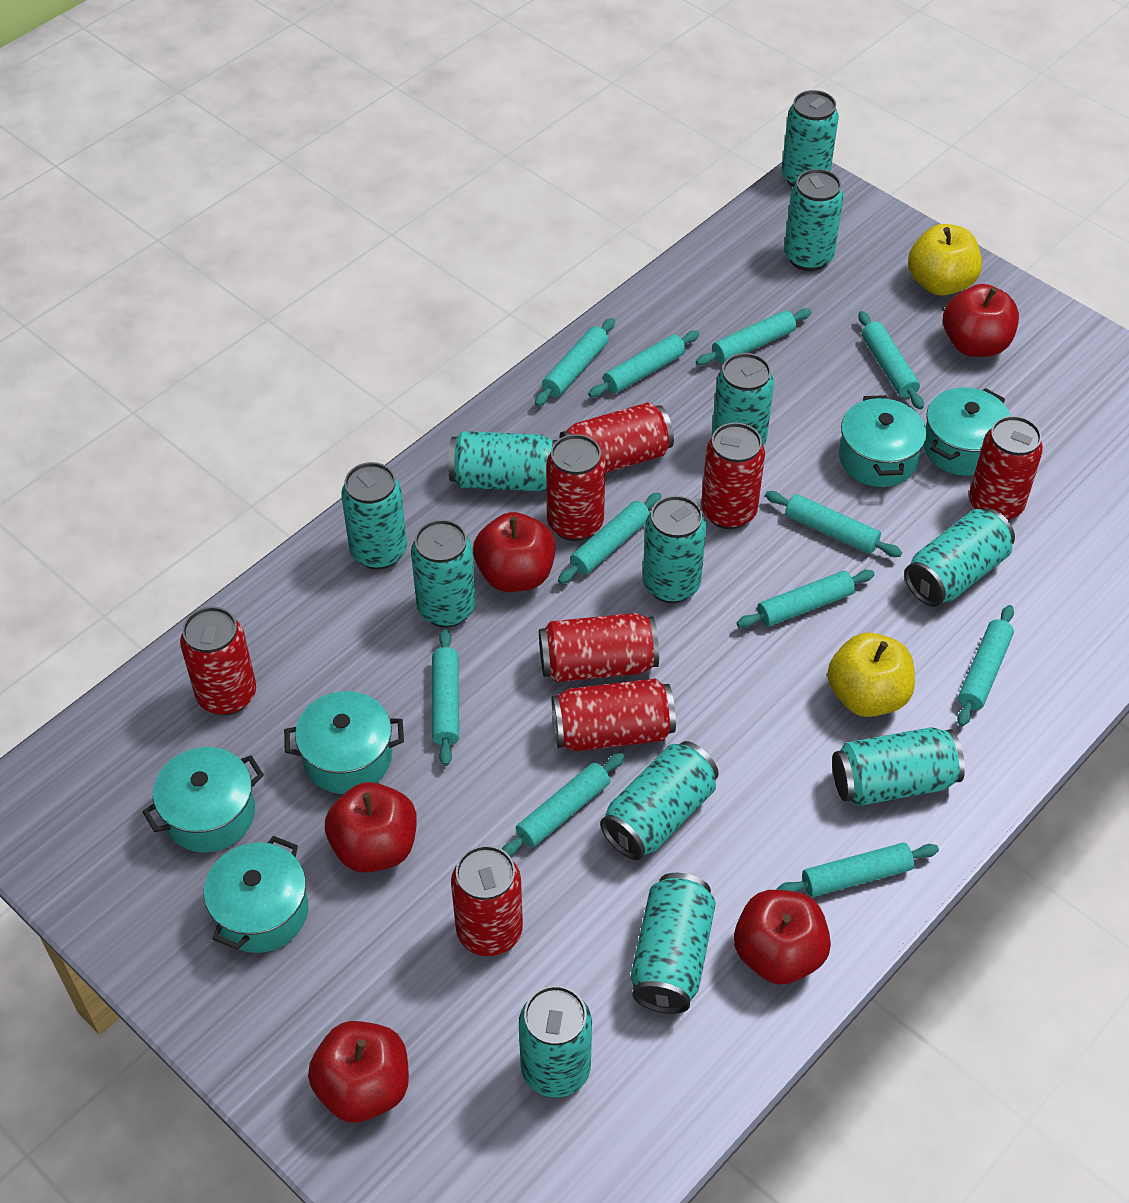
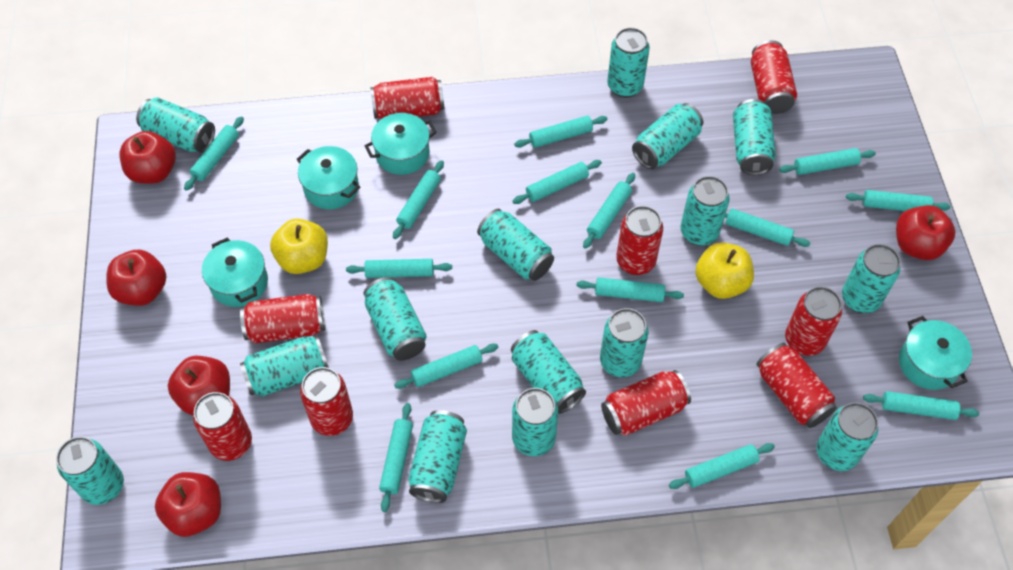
red can: 8 -> 9
turquoise can: 12 -> 15
turquoise pot: 5 -> 4
turquoise rolling pin: 11 -> 14

